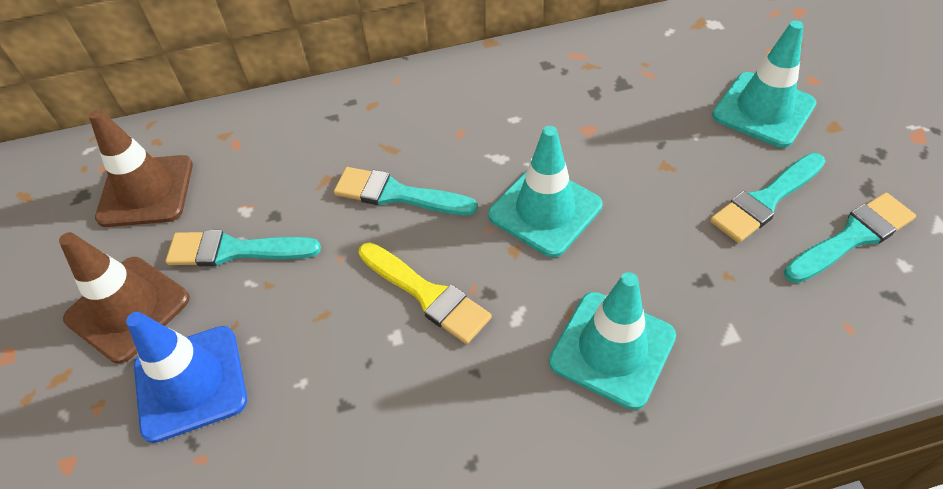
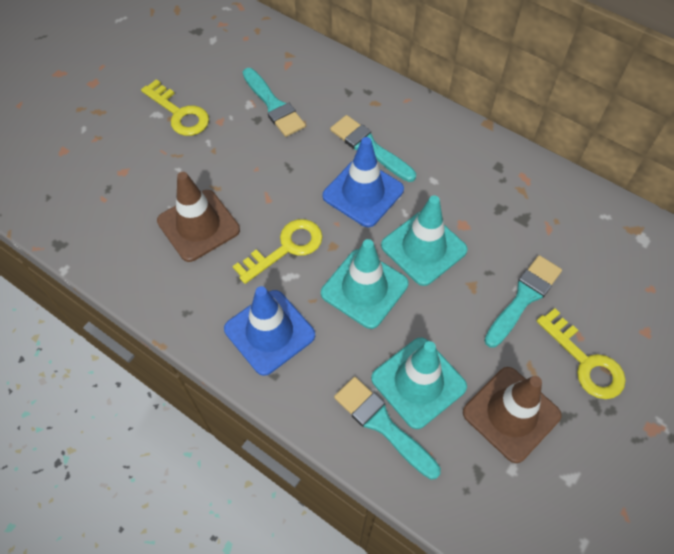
blue traffic cone: 1 -> 2
yellow brush: 1 -> 0
yellow key: 0 -> 3

